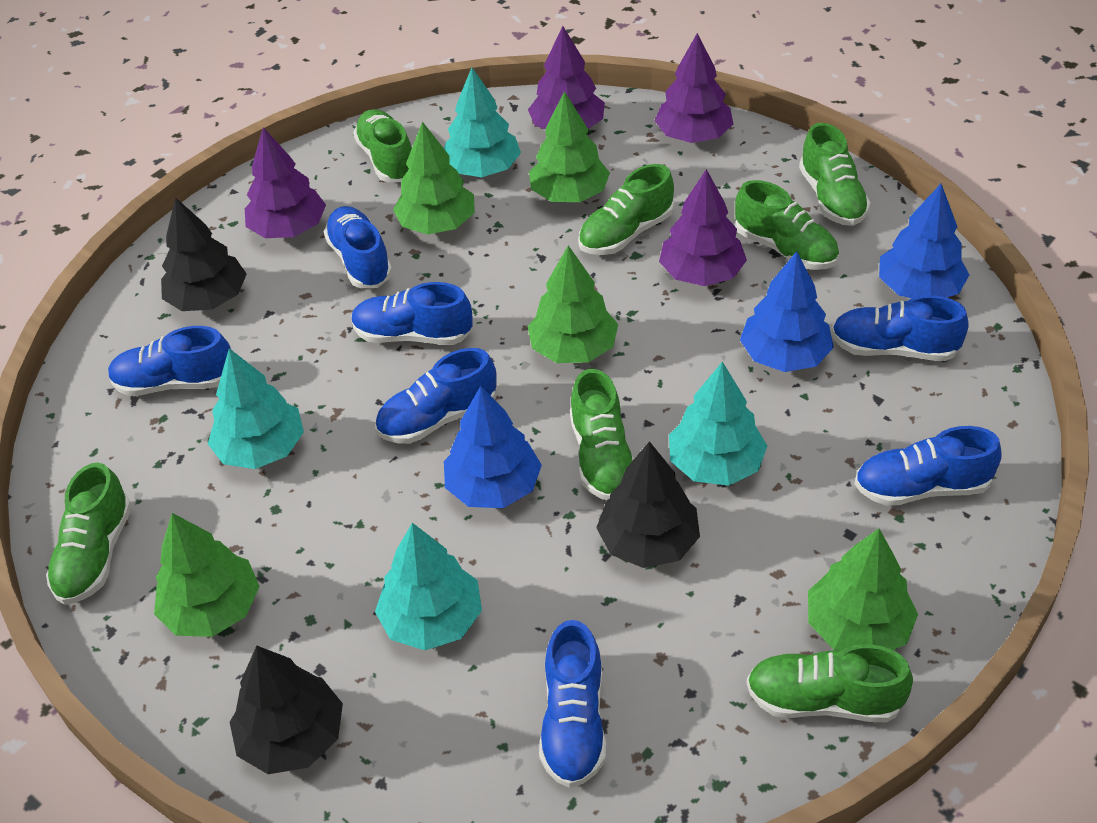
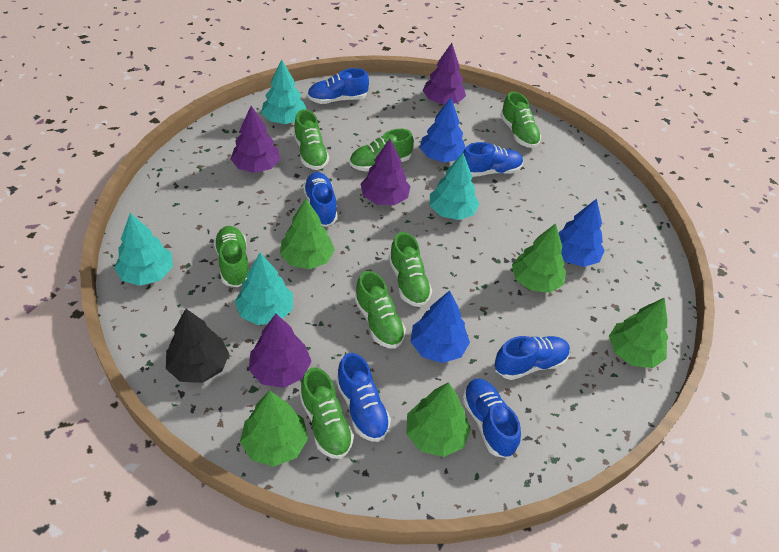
black tree: 3 -> 1
blue shoe: 7 -> 6

